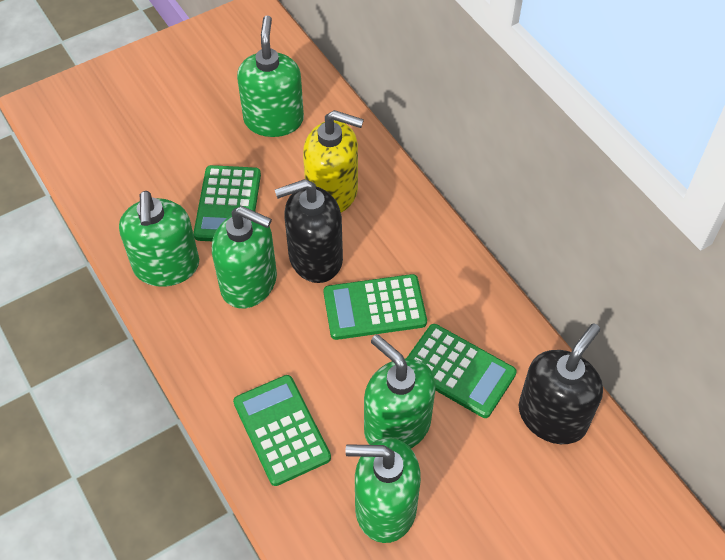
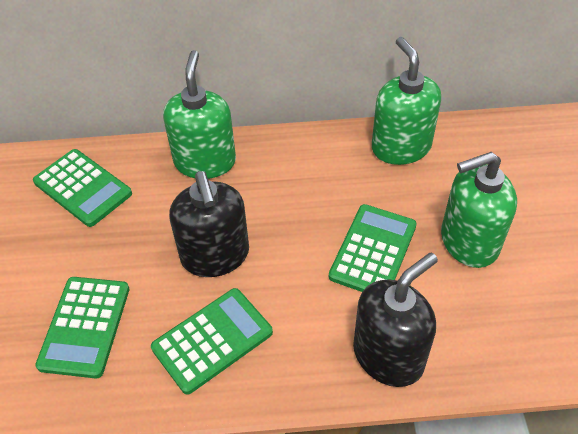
green soap dispenser: 5 -> 3
yellow soap dispenser: 1 -> 0

